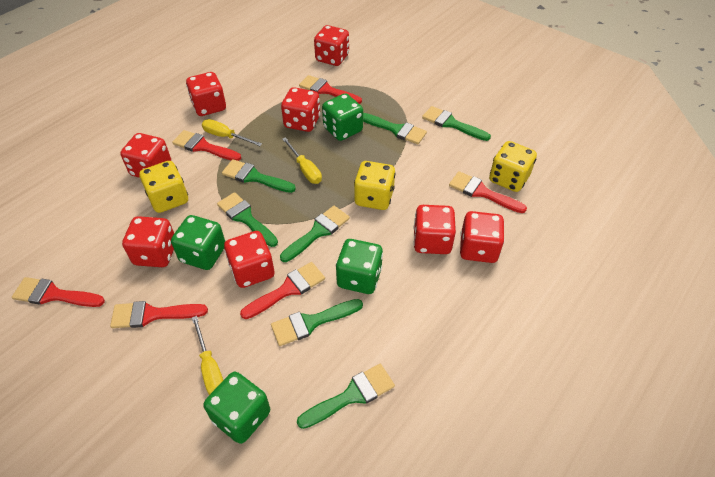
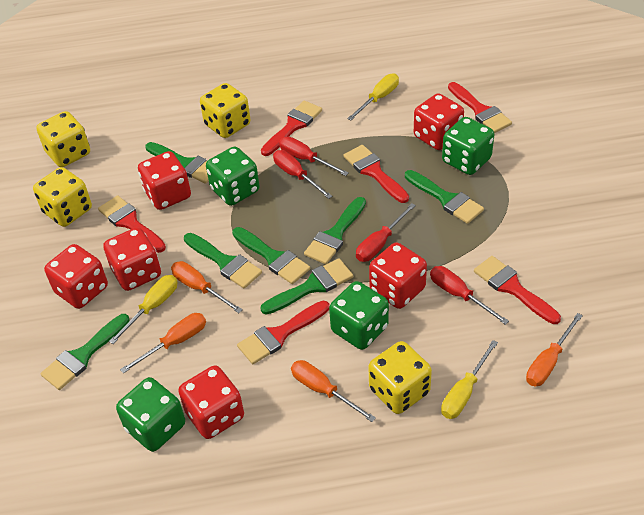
orange screwdriver: 0 -> 4
red dice: 8 -> 6
red screwdriver: 0 -> 4
yellow dice: 3 -> 4

